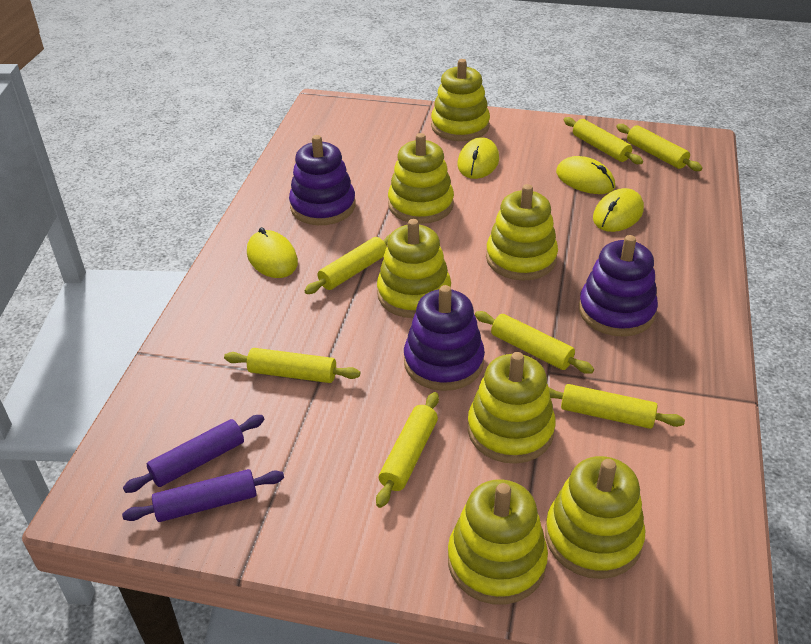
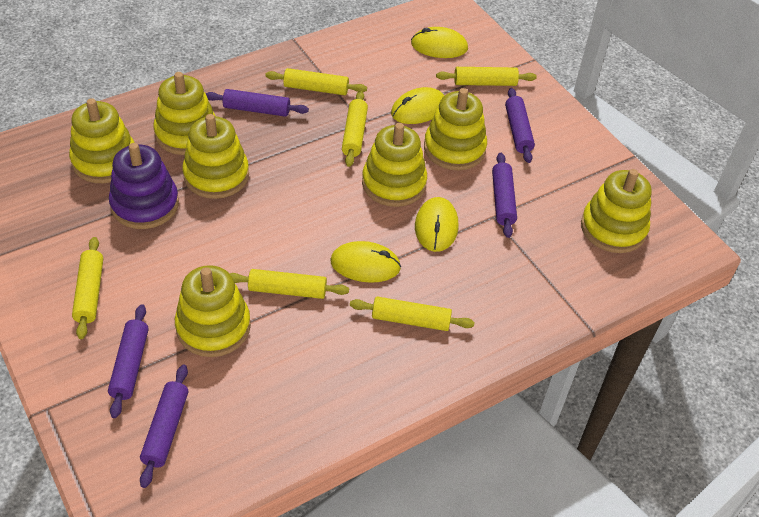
purple rolling pin: 2 -> 5
purple stacking toy: 3 -> 1
yellow rolling pin: 7 -> 6

